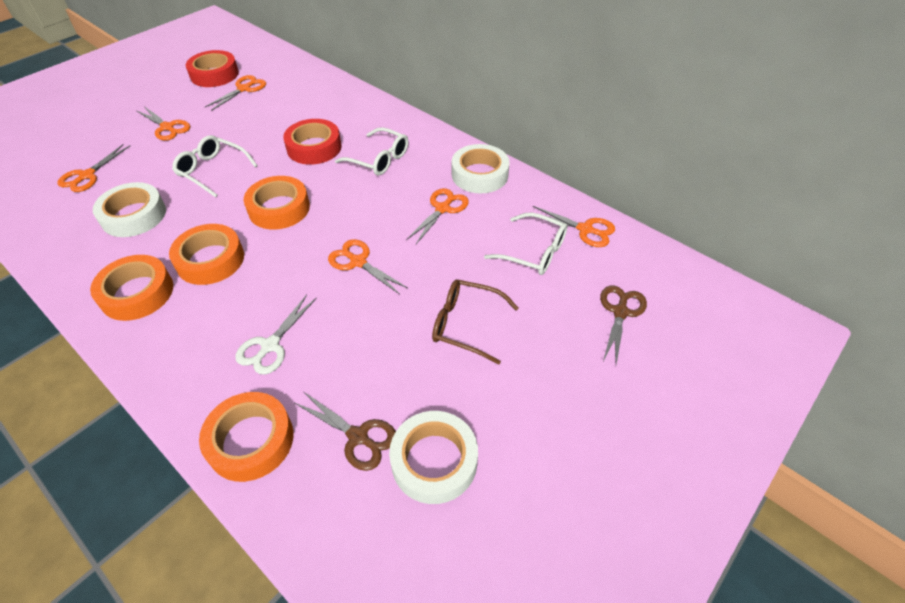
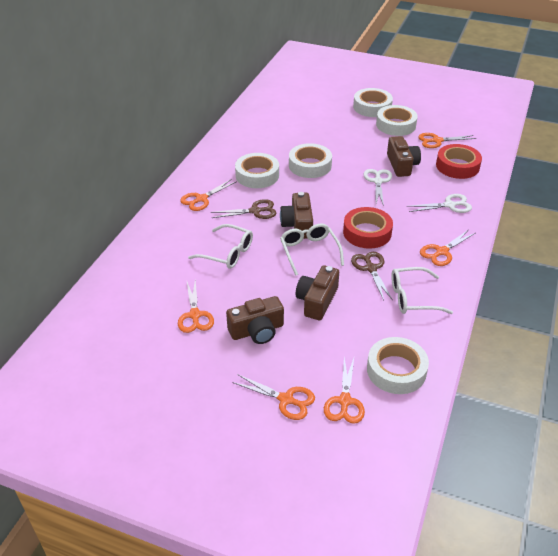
brown camera: 0 -> 4
brown glasses: 1 -> 0
orange tape: 4 -> 0
white scissors: 1 -> 2
white tape: 3 -> 5

